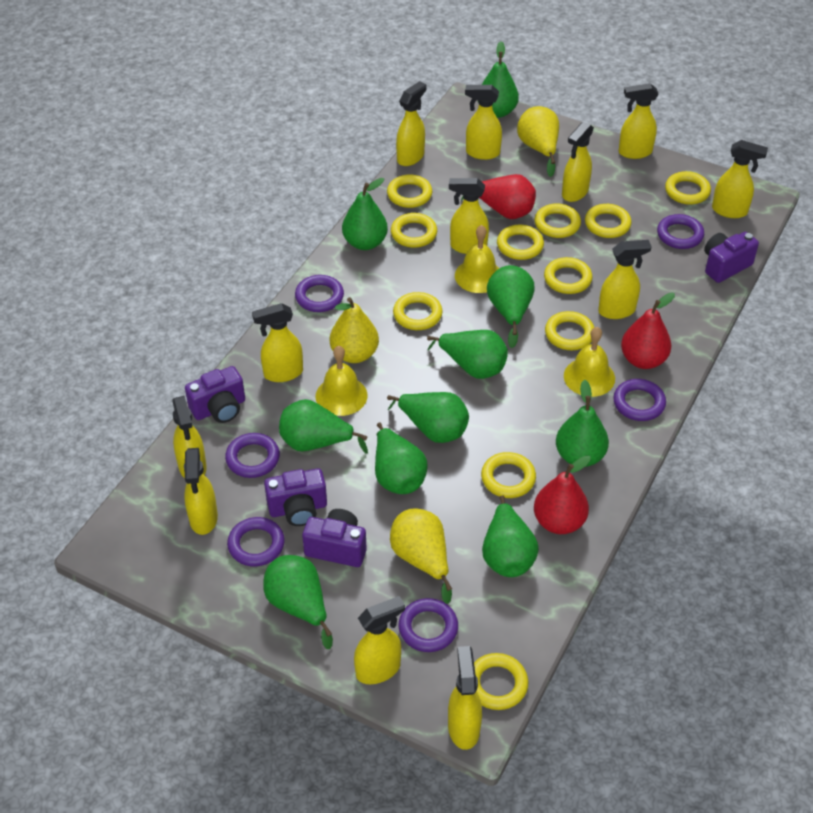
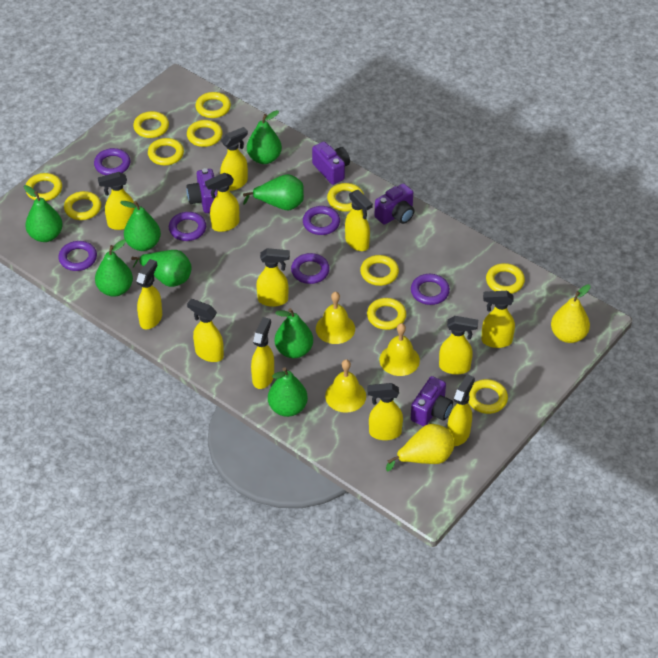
green pear: 10 -> 8
red pear: 3 -> 0
yellow pear: 3 -> 2

